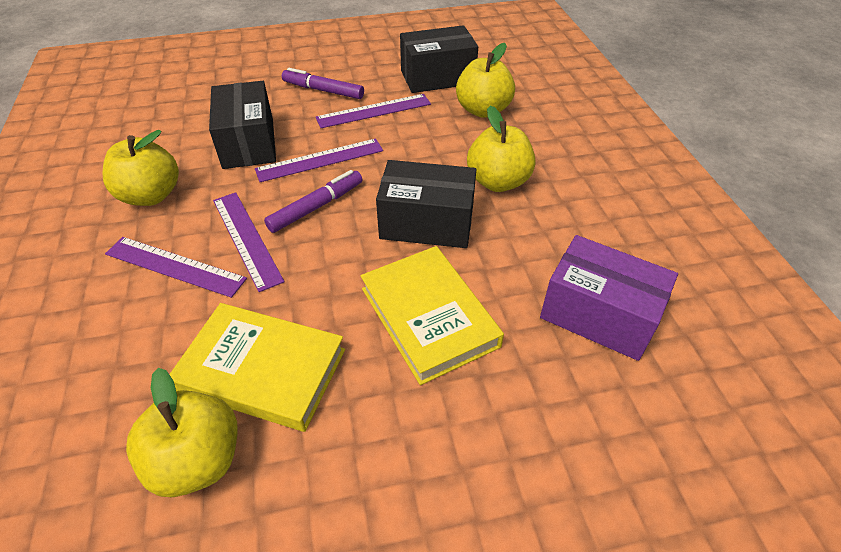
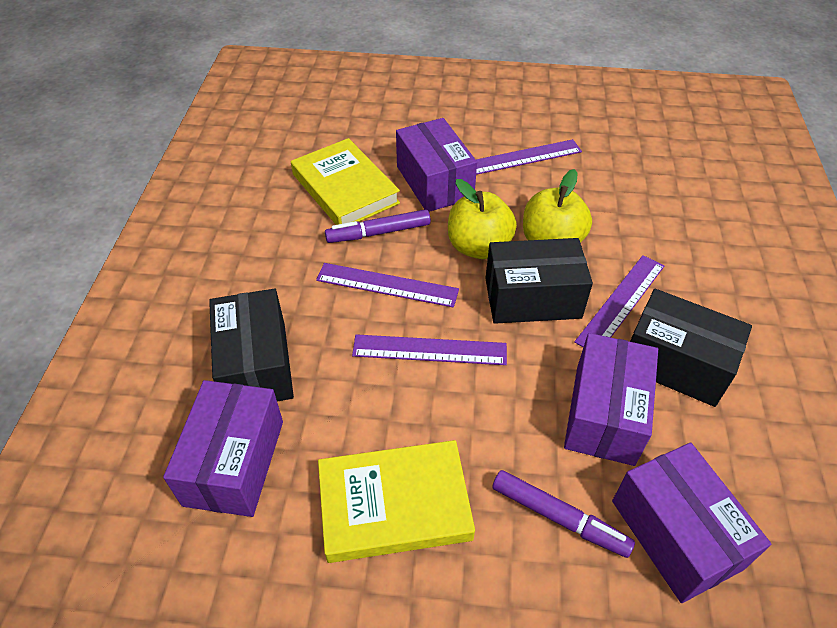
purple box: 1 -> 4
yellow apple: 4 -> 2

